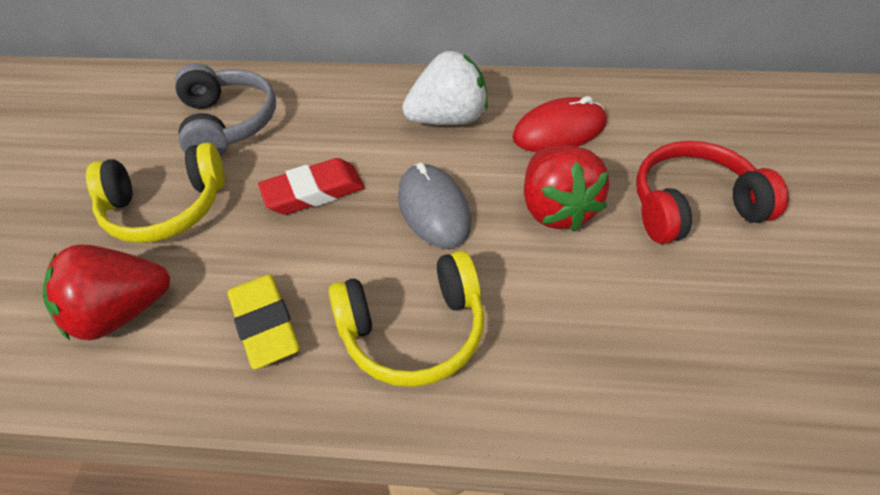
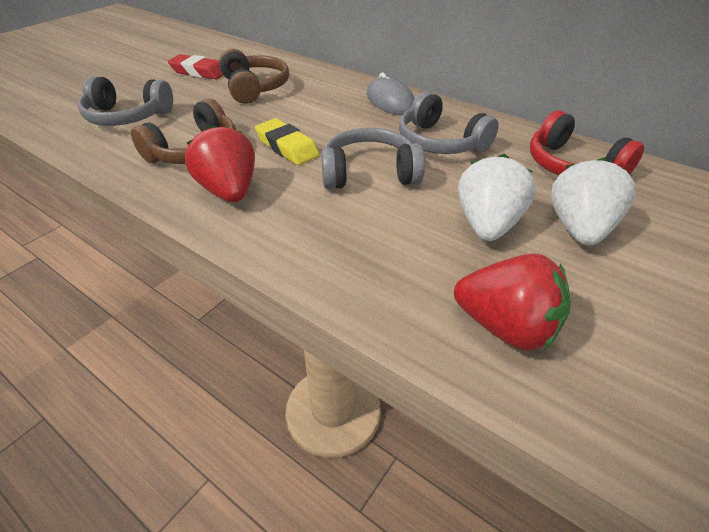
brown headphones: 0 -> 2
grey headphones: 1 -> 3
red mouse: 1 -> 0
white strawberry: 1 -> 2
yellow headphones: 2 -> 0

